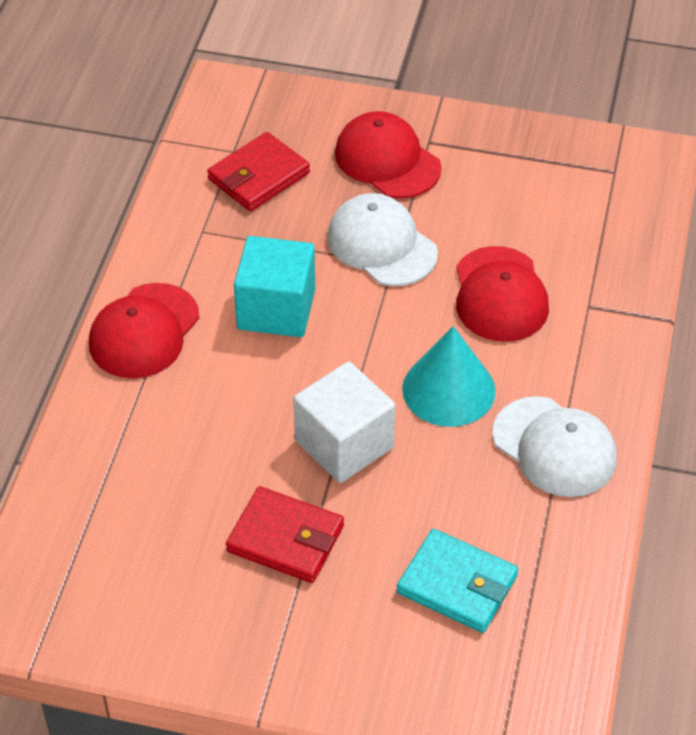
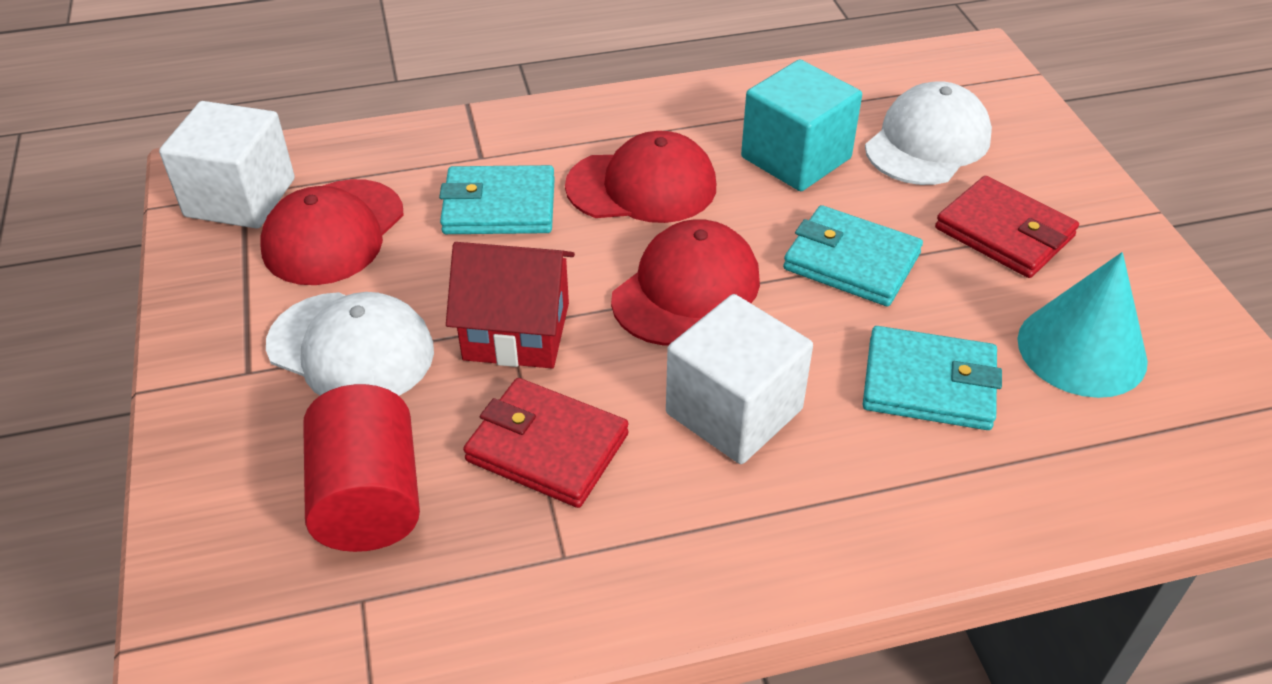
red cylinder: 0 -> 1
red house: 0 -> 1
turquoise wallet: 1 -> 3
white cube: 1 -> 2

